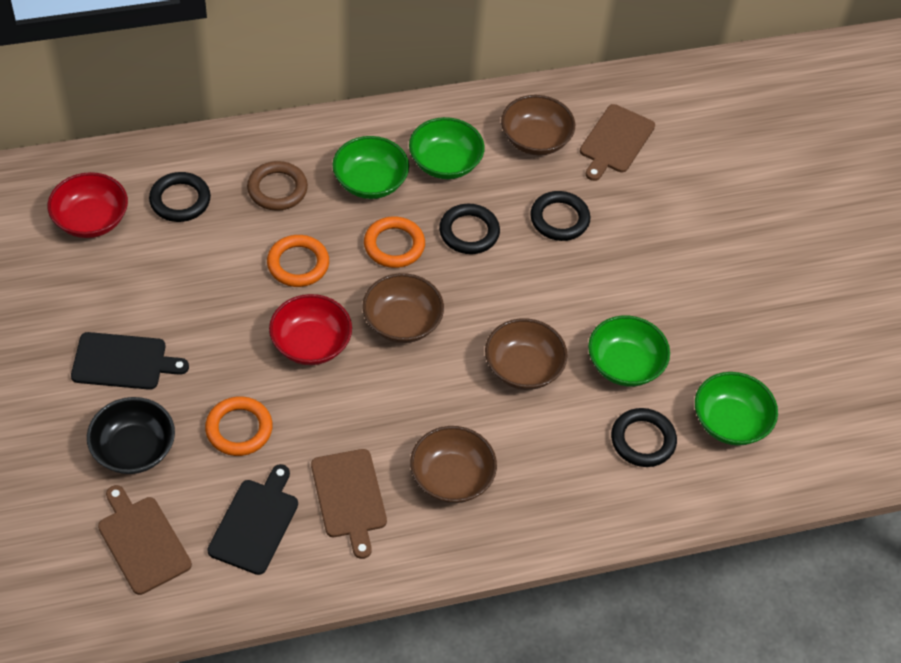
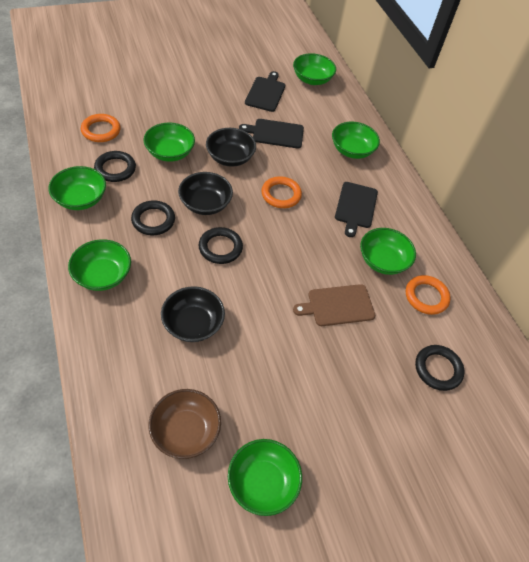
black bowl: 1 -> 3
black cutting board: 2 -> 3
brown bowl: 4 -> 1
brown cutting board: 3 -> 1
brown ring: 1 -> 0
green bowl: 4 -> 7
red bowl: 2 -> 0

